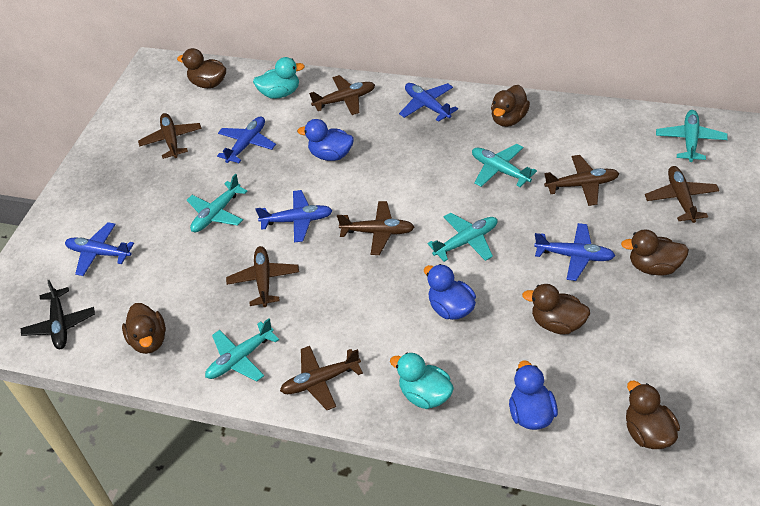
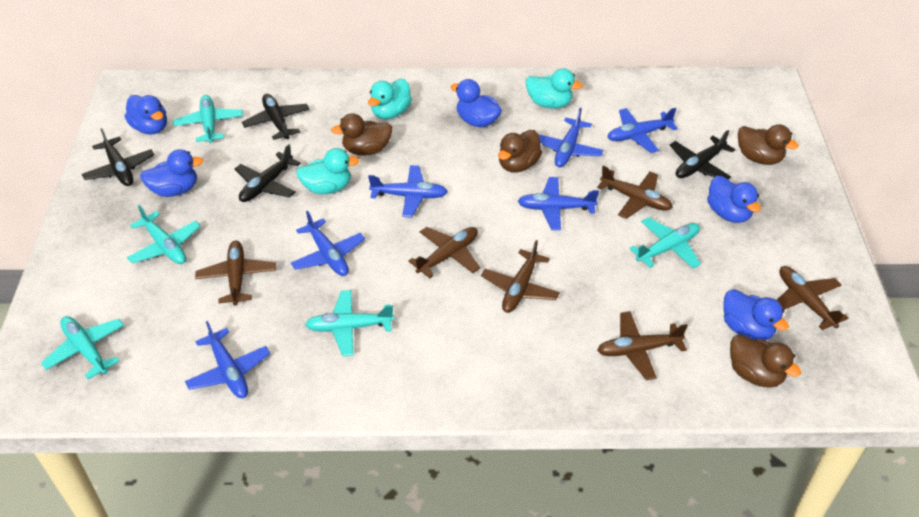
black plane: 1 -> 4
blue duck: 3 -> 5
blue plane: 5 -> 6
brown duck: 6 -> 4
brown plane: 7 -> 6
turquoise duck: 2 -> 3

